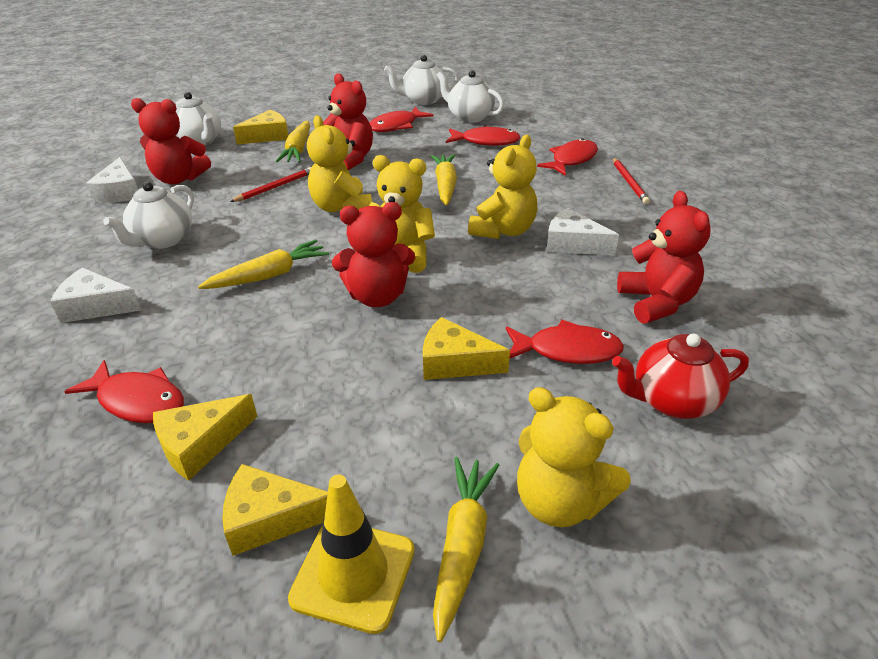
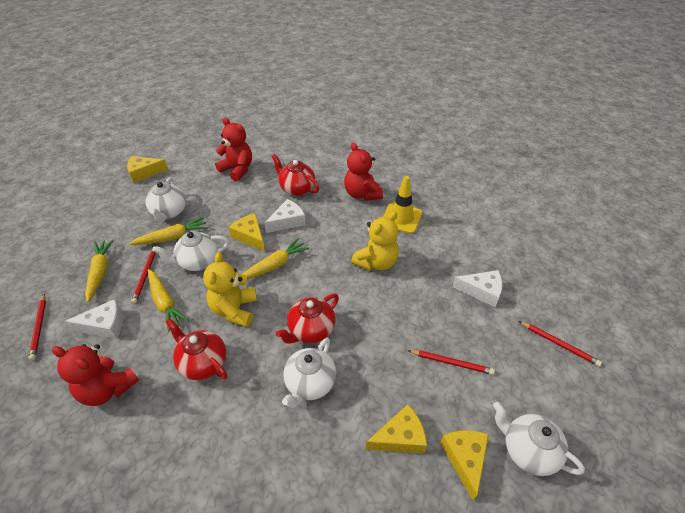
red fish: 5 -> 0
red pencil: 2 -> 4
red teapot: 1 -> 3
red teddy bear: 4 -> 3
yellow teddy bear: 4 -> 2

